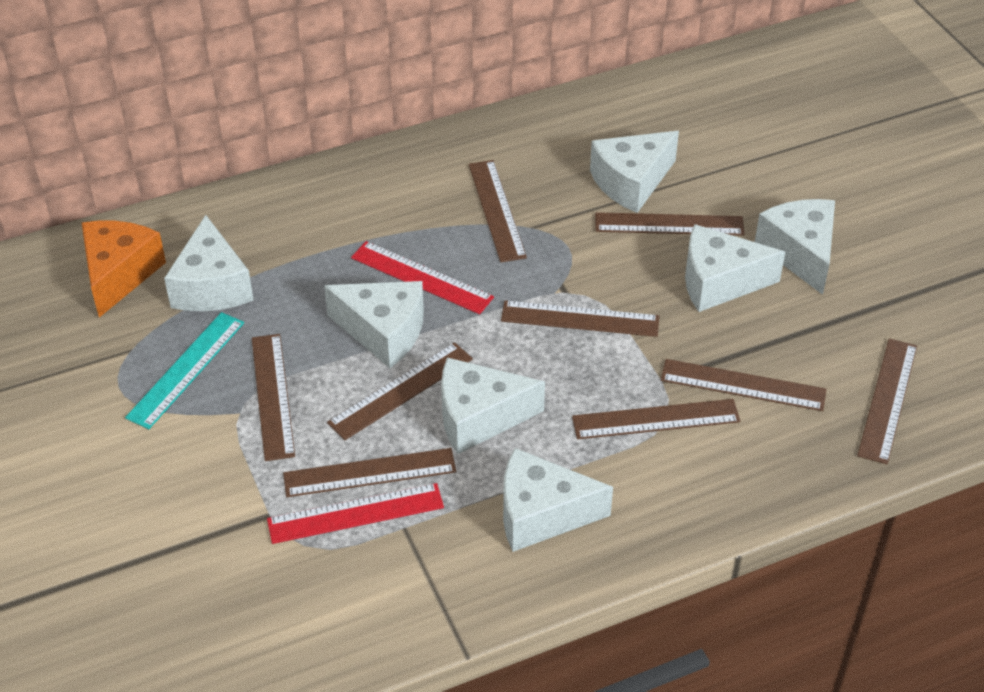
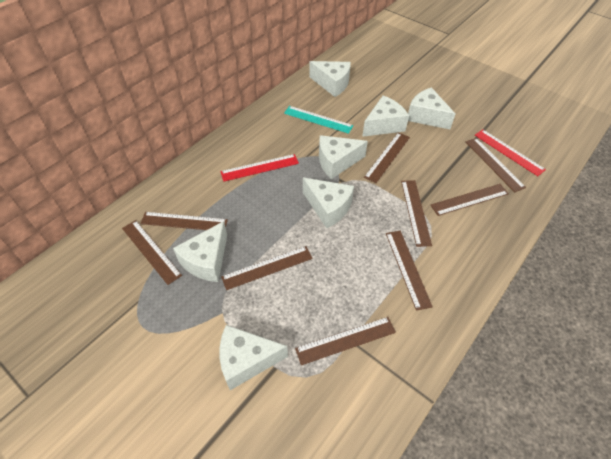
orange cheese: 1 -> 0

